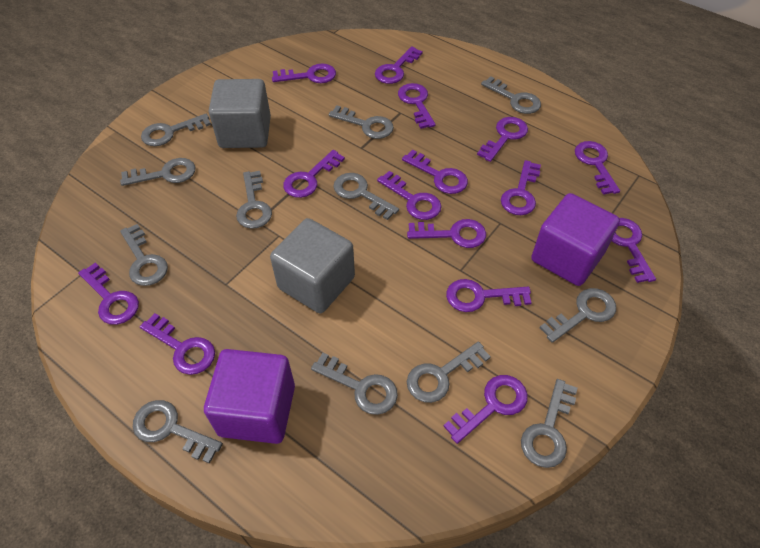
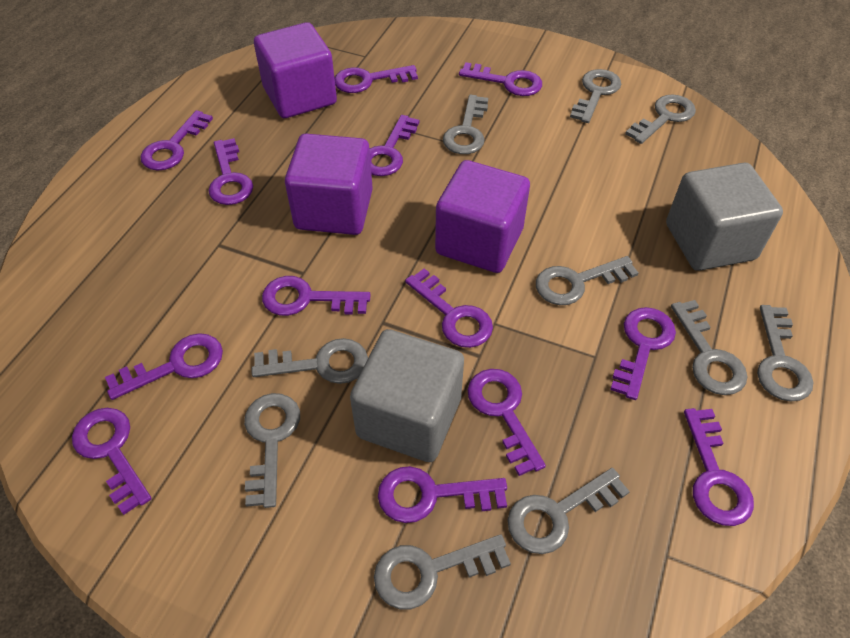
grey key: 12 -> 10
purple cube: 2 -> 3
purple key: 15 -> 13

